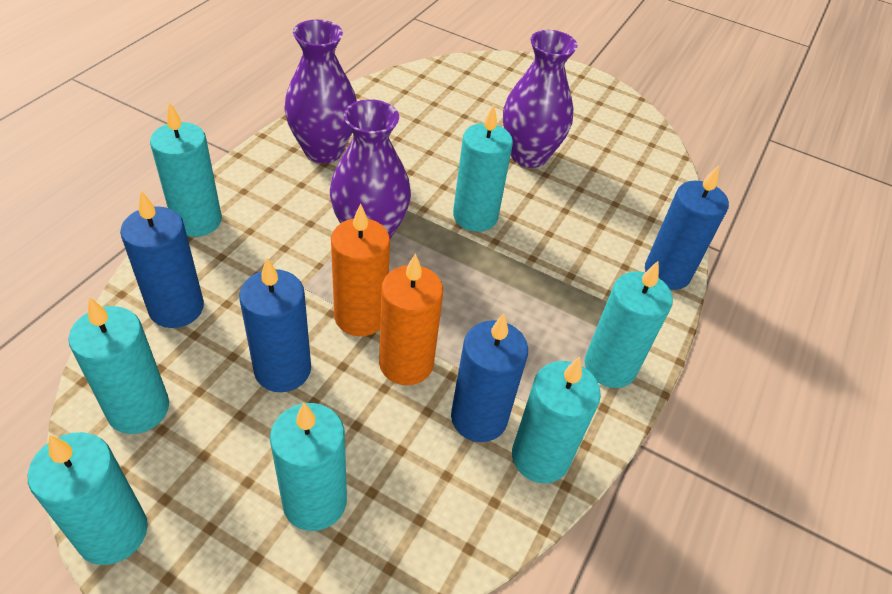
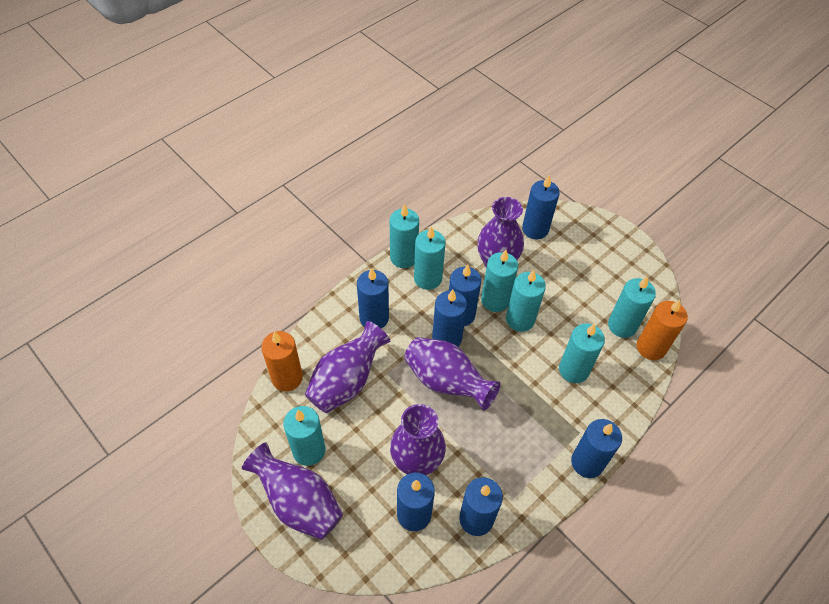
blue candle: 4 -> 7
purple vase: 3 -> 5

